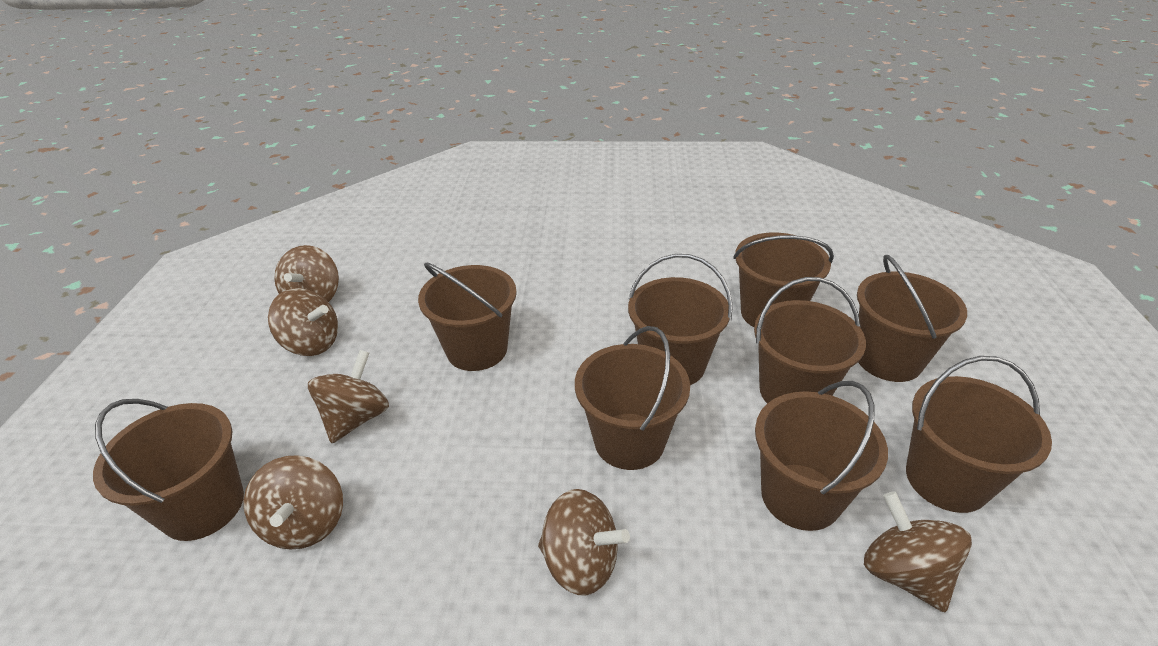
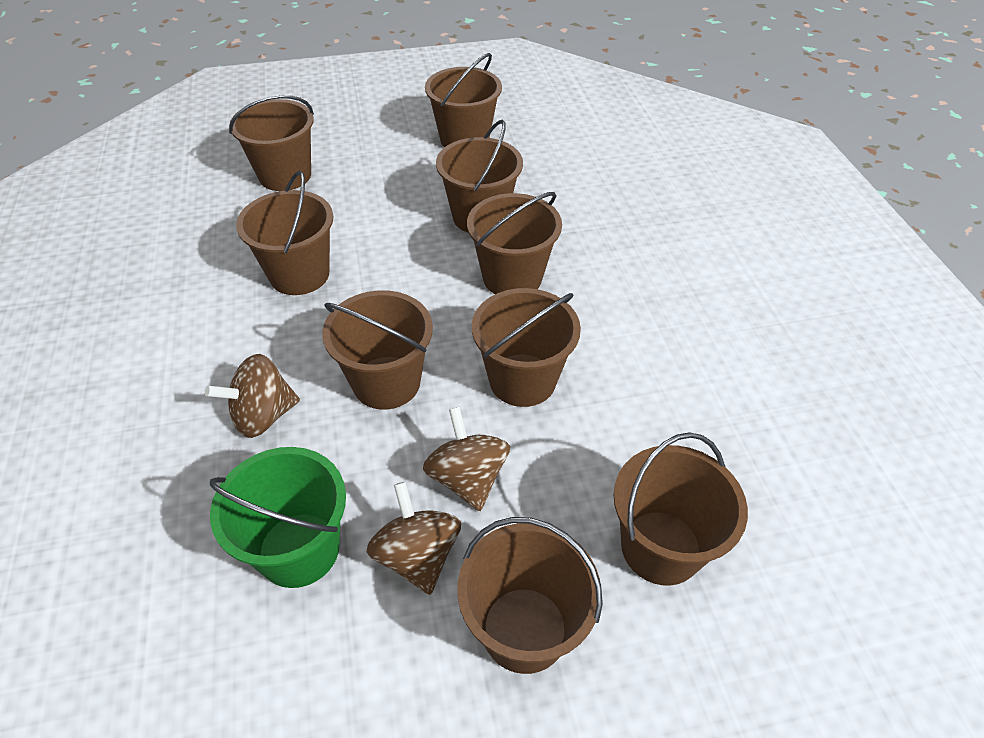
brown spinning top: 6 -> 3
green bucket: 0 -> 1

